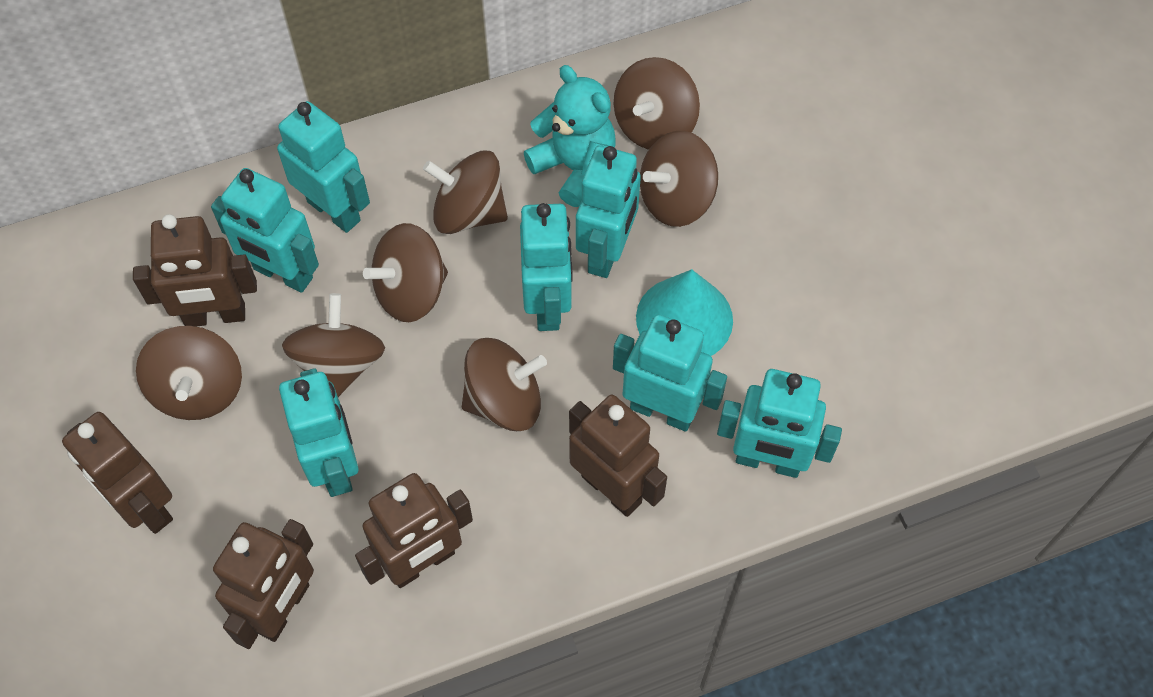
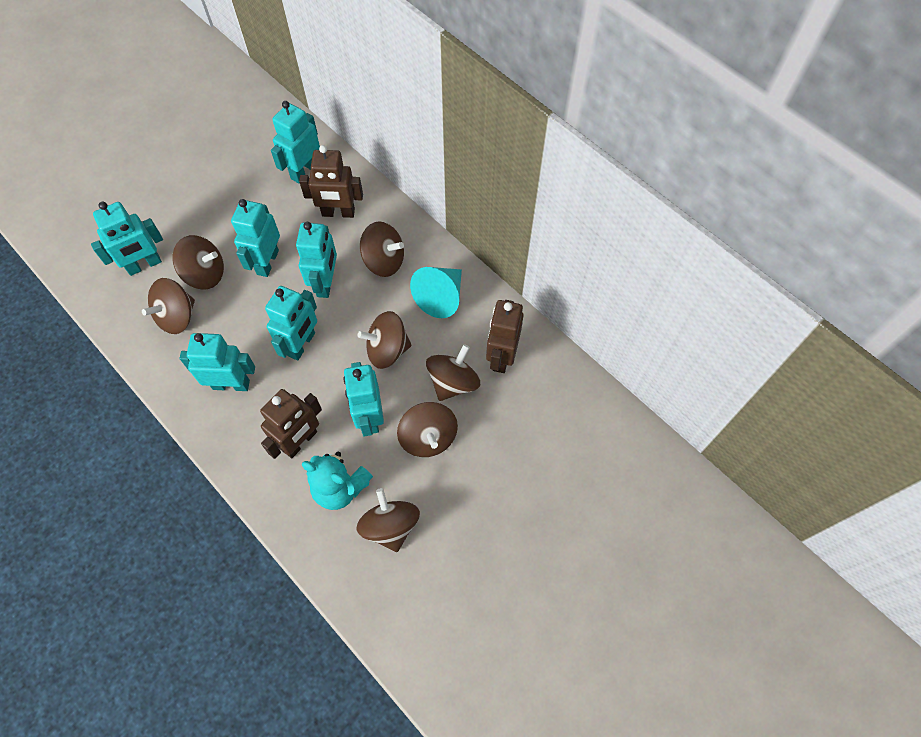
brown robot: 5 -> 3

